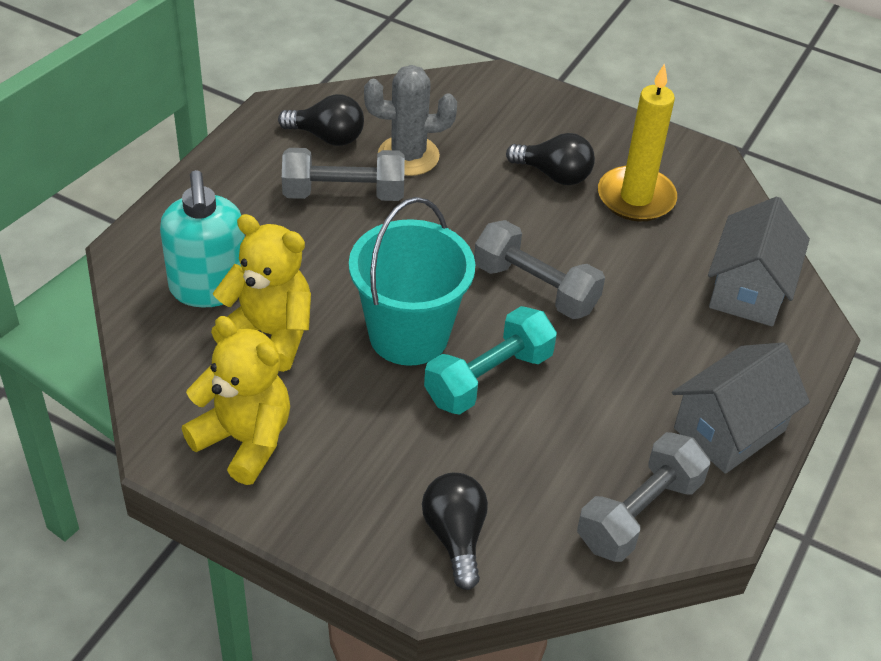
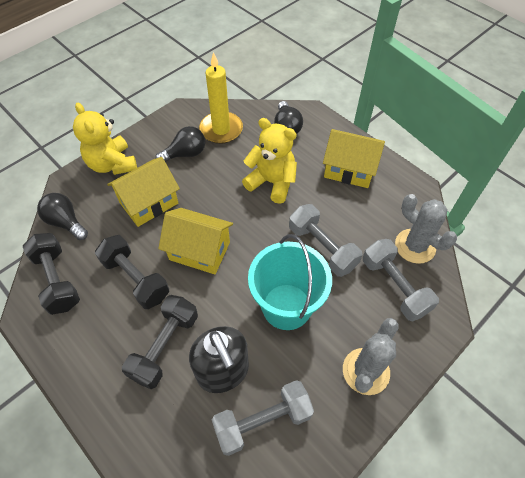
black dumbbell: 0 -> 3
black soap dispenser: 0 -> 1
grey cactus: 1 -> 2
grey house: 2 -> 0
turquoise dumbbell: 1 -> 0
turquoise soap dispenser: 1 -> 0
yellow house: 0 -> 3

